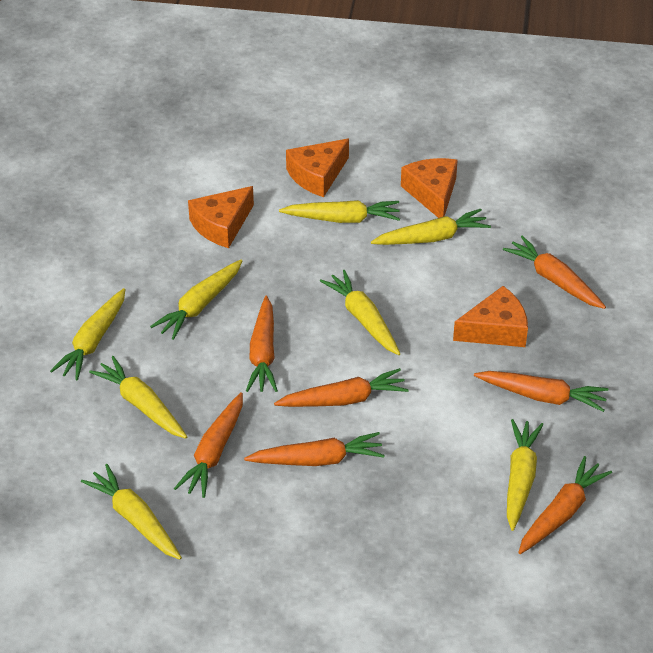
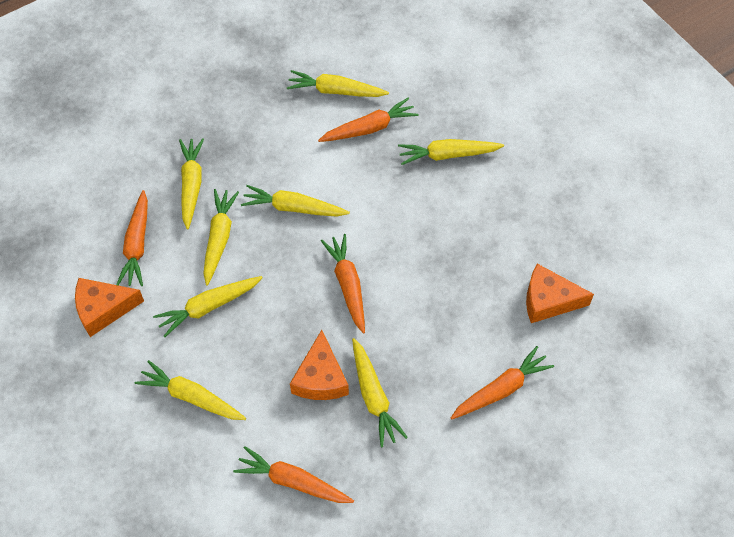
orange carrot: 7 -> 5
orange cheese: 4 -> 3

